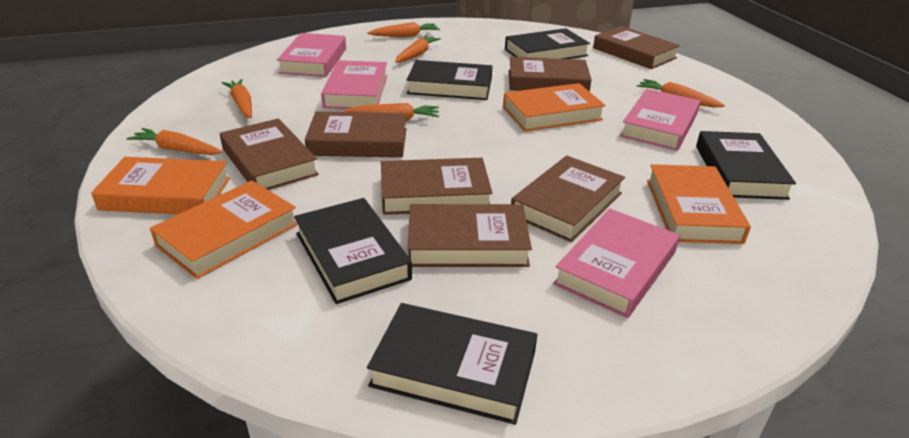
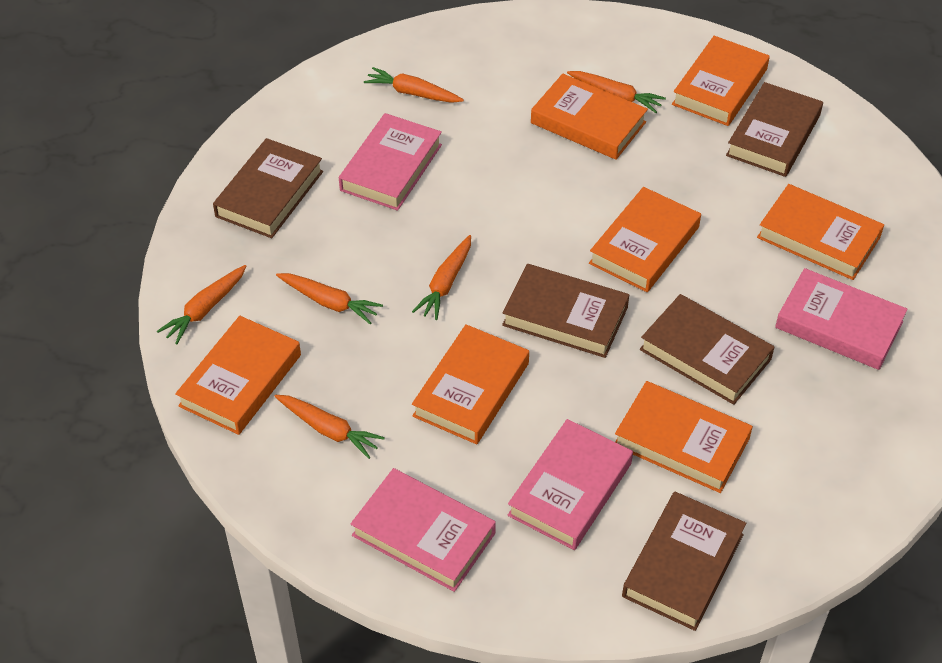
black book: 5 -> 0
brown book: 7 -> 5
orange book: 4 -> 7

